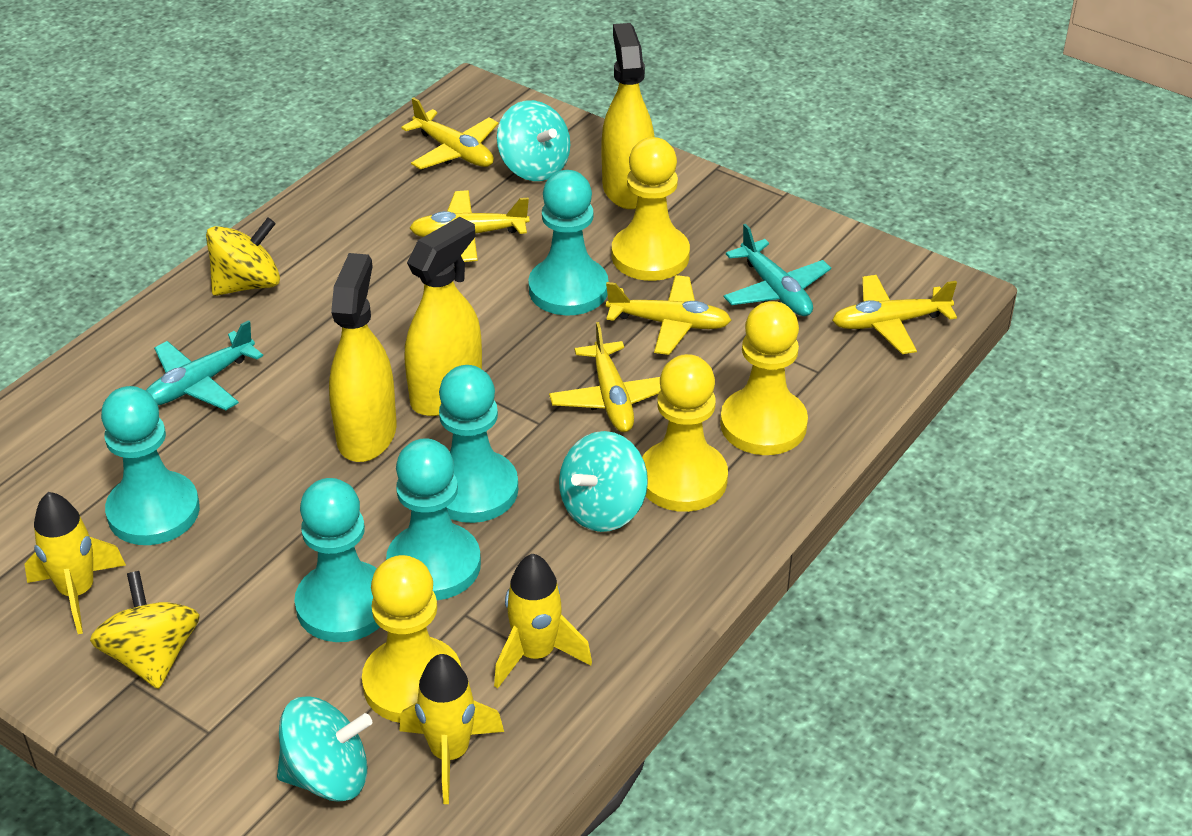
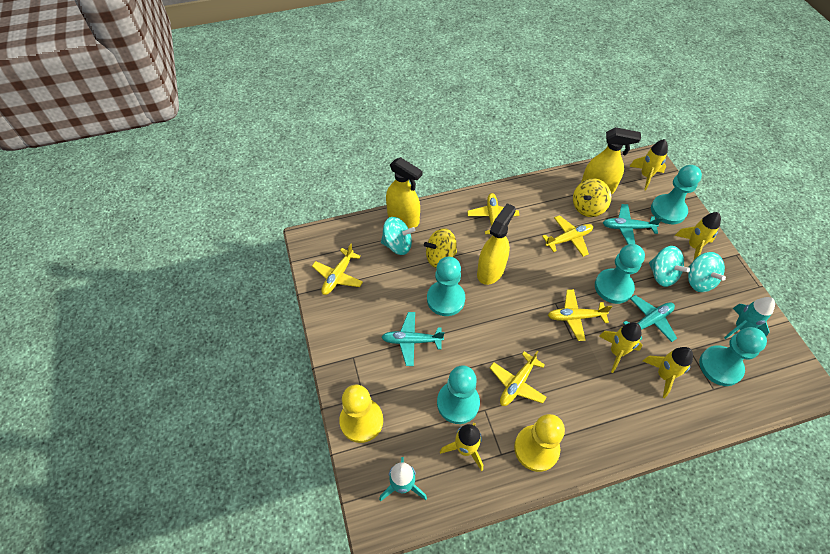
turquoise plane: 2 -> 3
turquoise rocket: 0 -> 2
yellow pawn: 4 -> 2
yellow rocket: 3 -> 5

